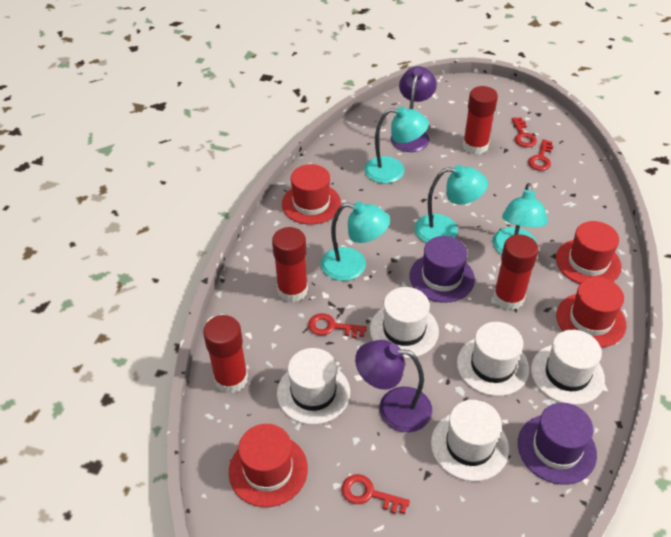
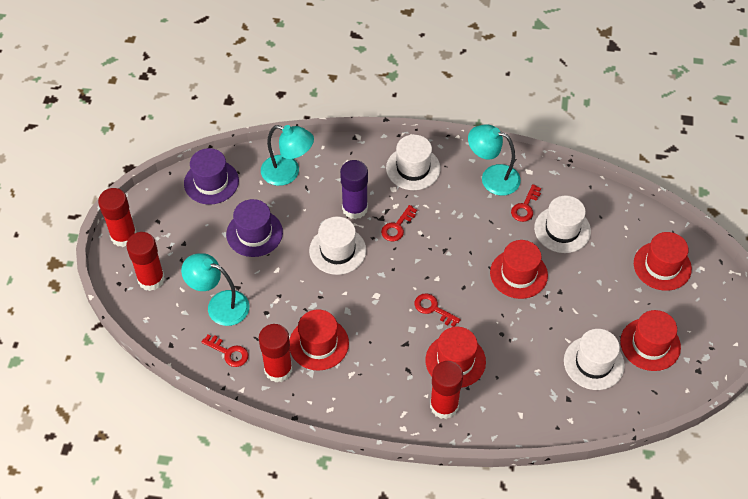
purple glue stick: 0 -> 1
purple lamp: 2 -> 0
red hat: 4 -> 5
turquoise lamp: 4 -> 3
white hat: 5 -> 4

